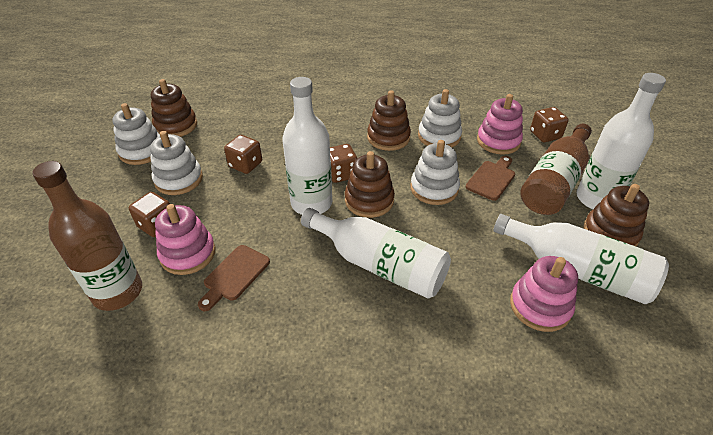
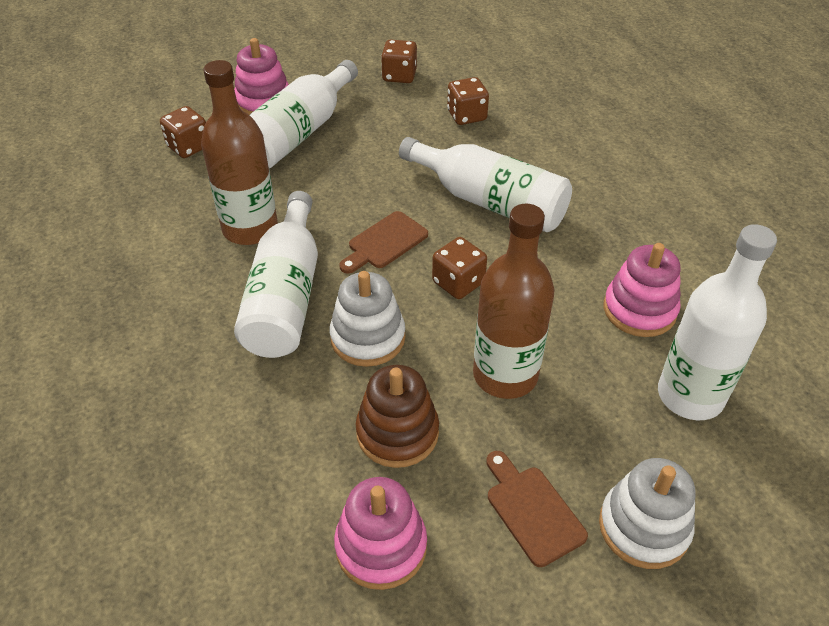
brown stacking toy: 4 -> 1
white stacking toy: 4 -> 2

